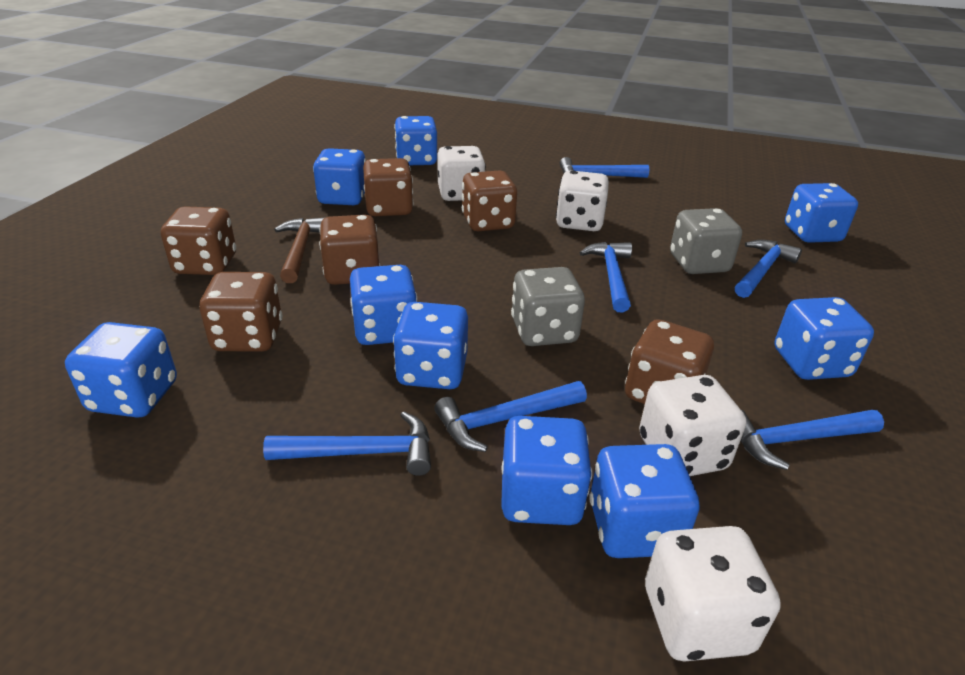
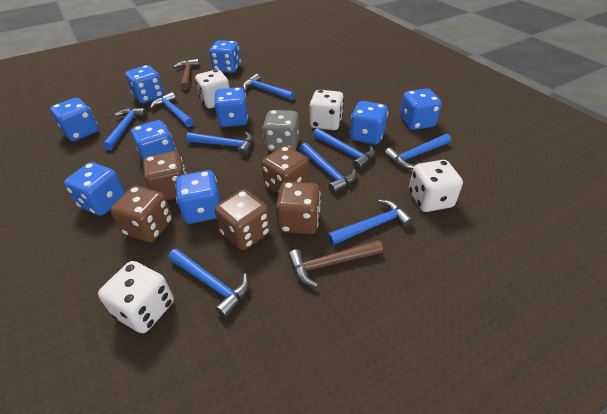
blue hammer: 6 -> 9
brown dice: 6 -> 5
brown hammer: 1 -> 2
grey dice: 2 -> 1

